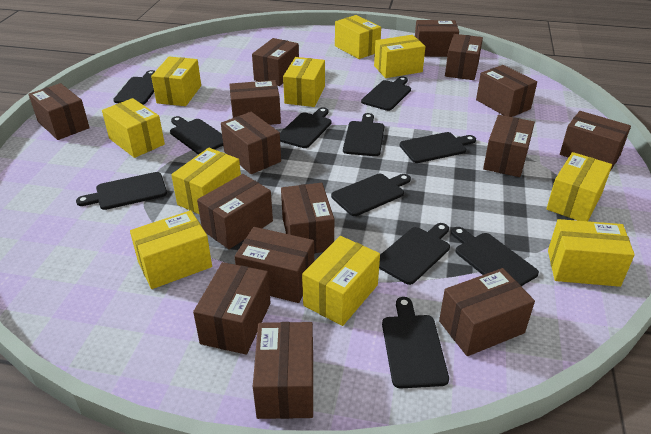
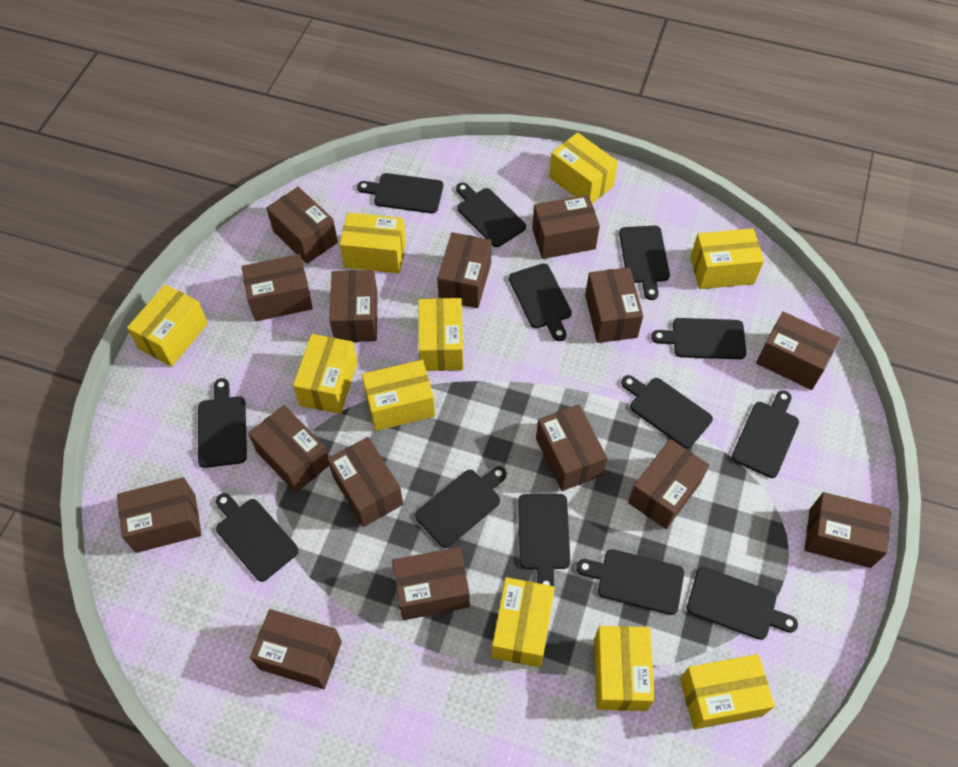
black cutting board: 11 -> 13

